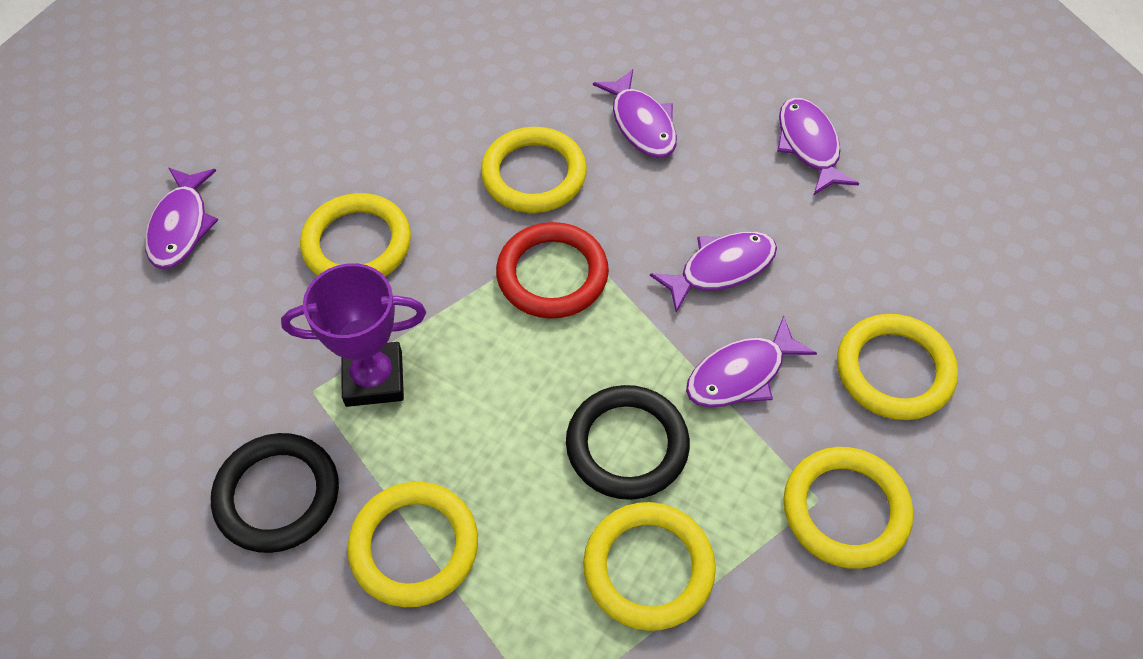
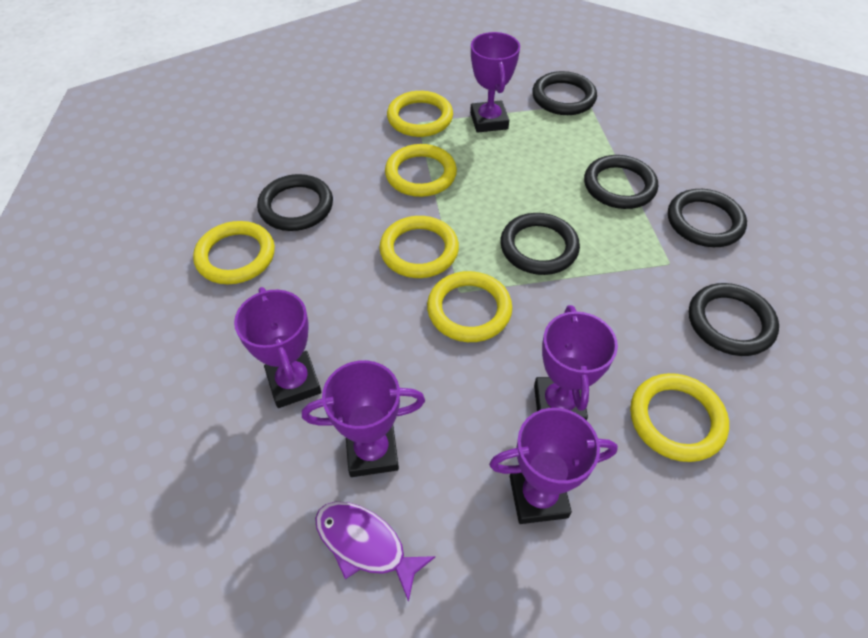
black ring: 2 -> 6
purple fish: 5 -> 1
purple trophy: 1 -> 5
red ring: 1 -> 0

